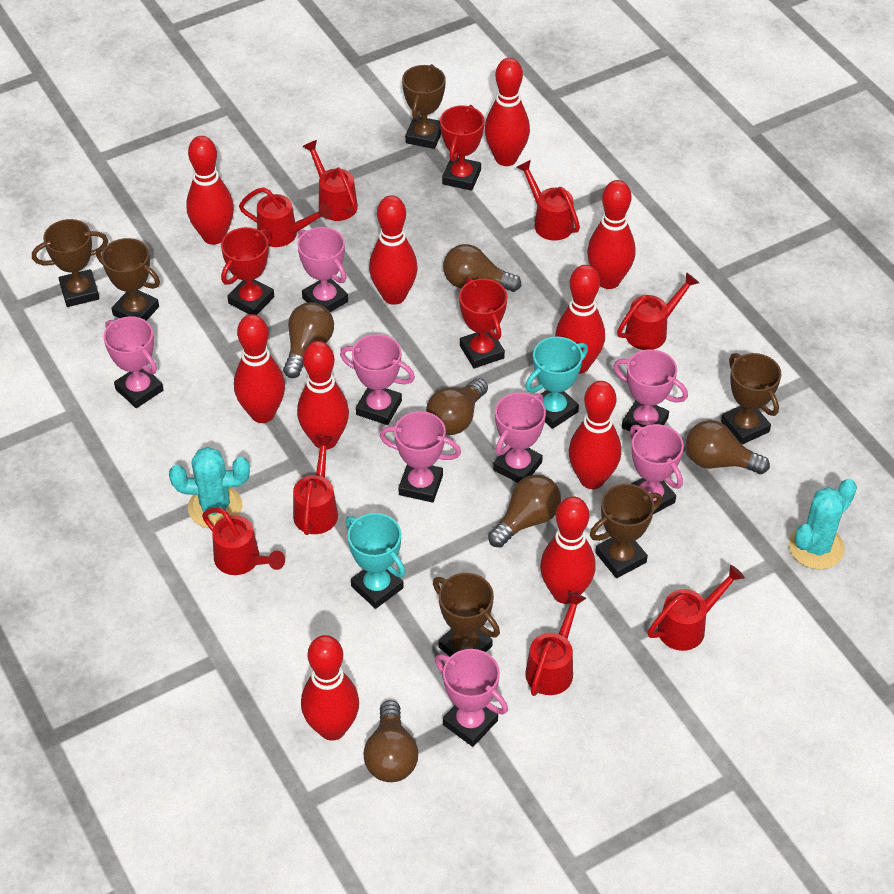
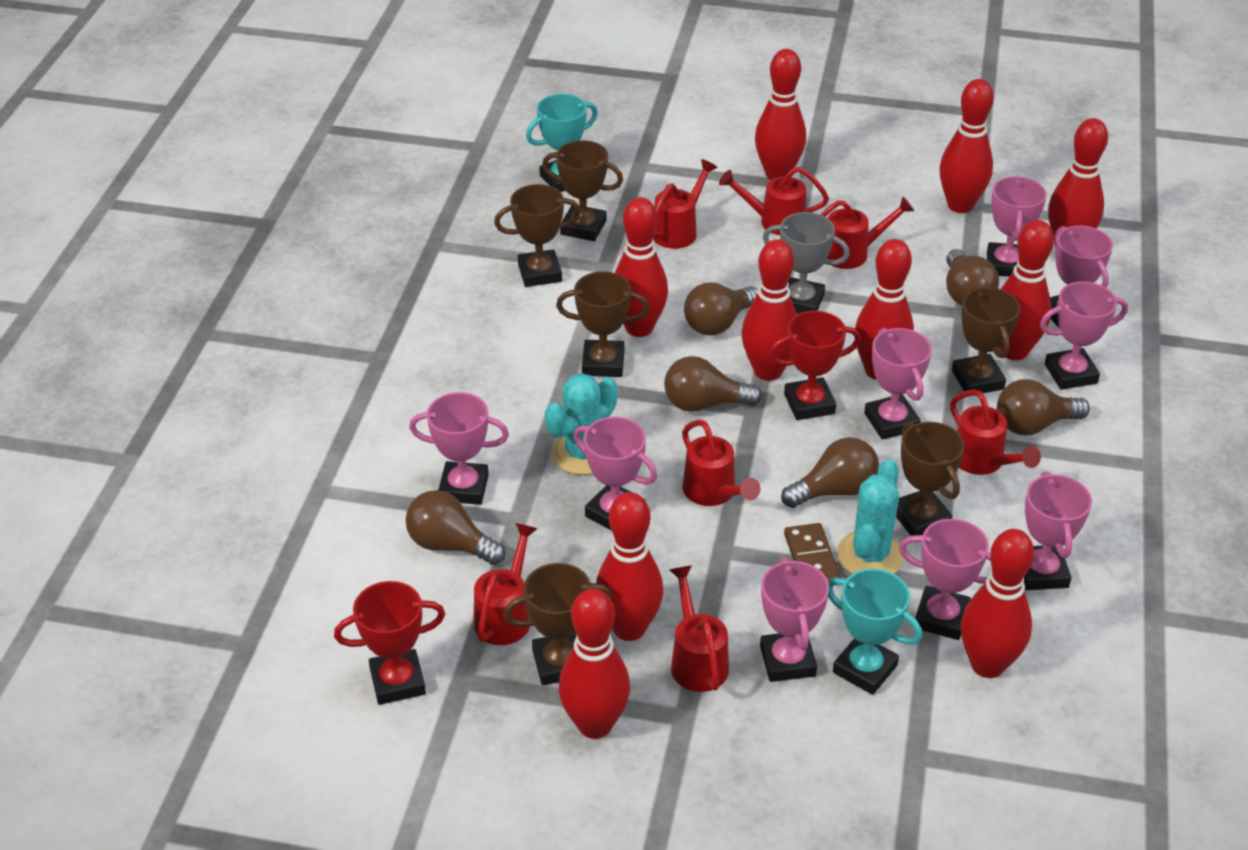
brown domino: 0 -> 1
grey trophy: 0 -> 1
pink trophy: 8 -> 9
red trophy: 3 -> 2
red watering can: 8 -> 7

